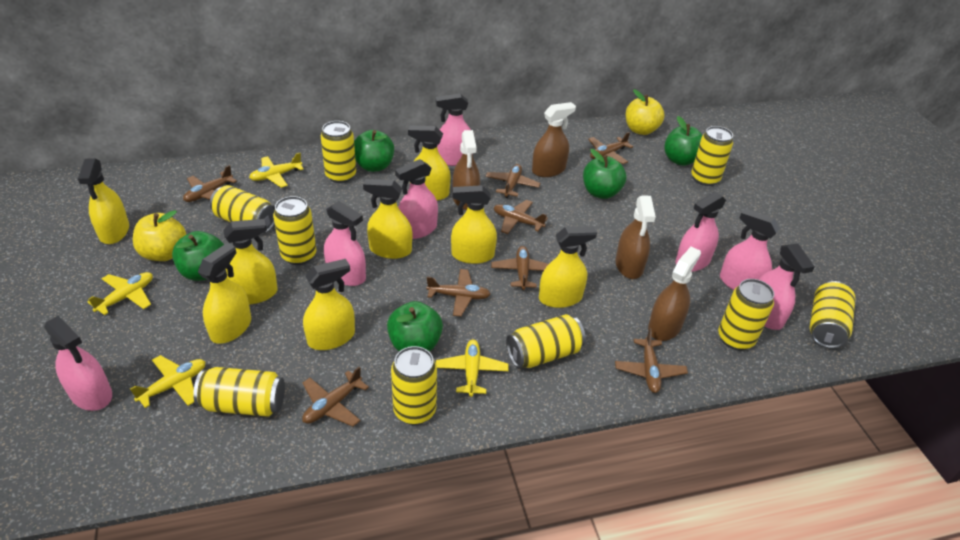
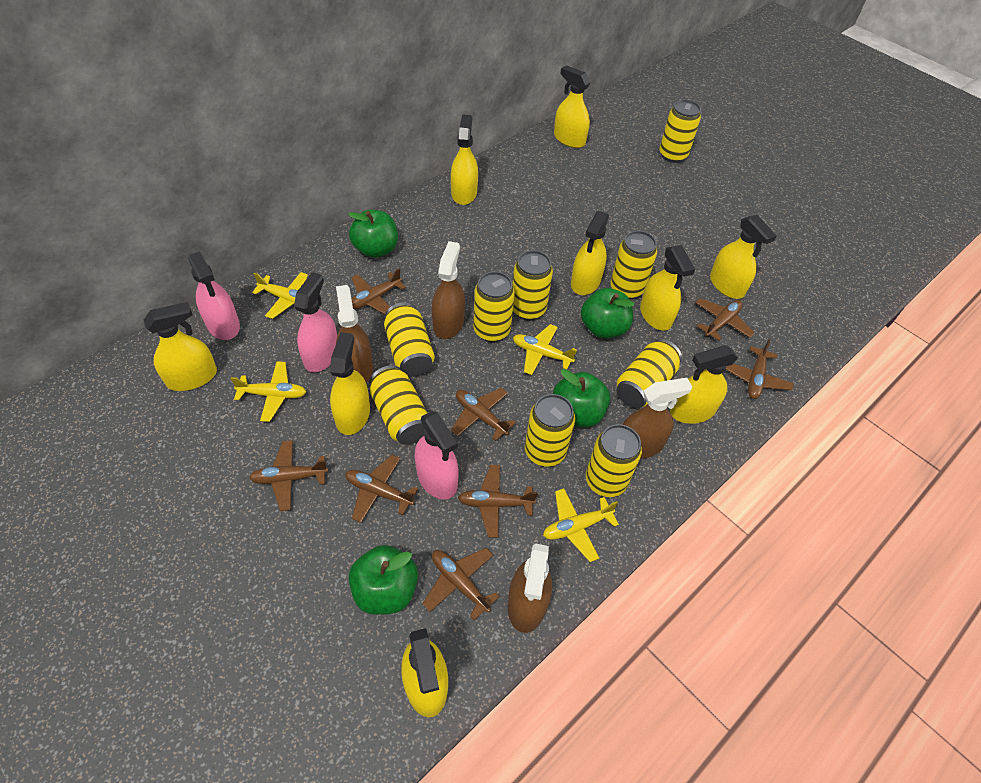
green apple: 5 -> 4
pink spray bottle: 7 -> 3
yellow apple: 2 -> 0
yellow spray bottle: 8 -> 9

